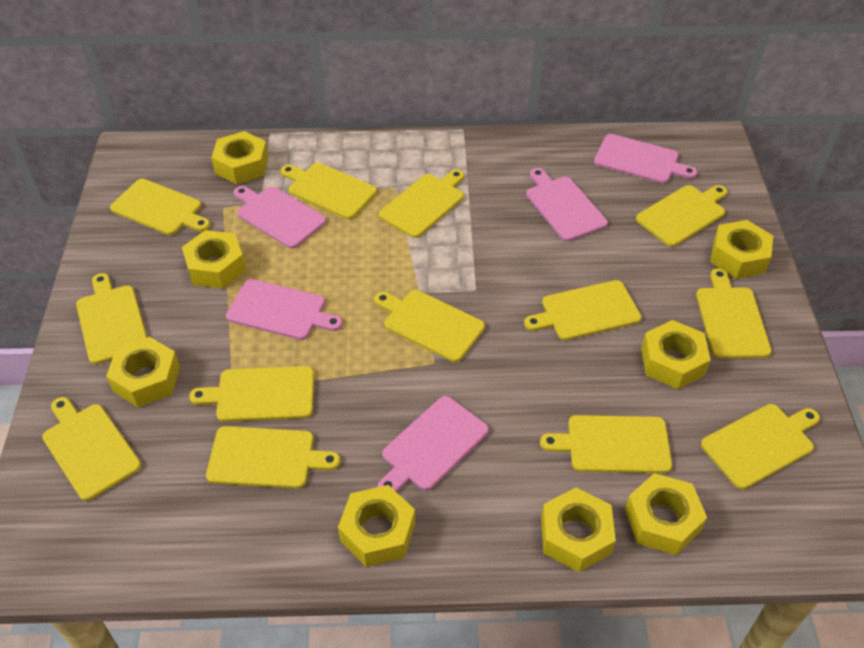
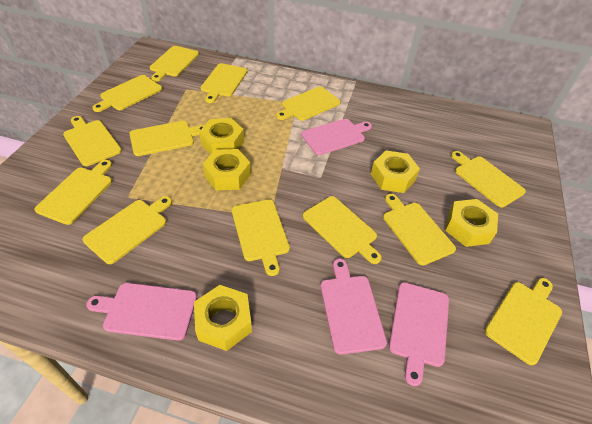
pink cutting board: 5 -> 4
yellow nut: 8 -> 5

